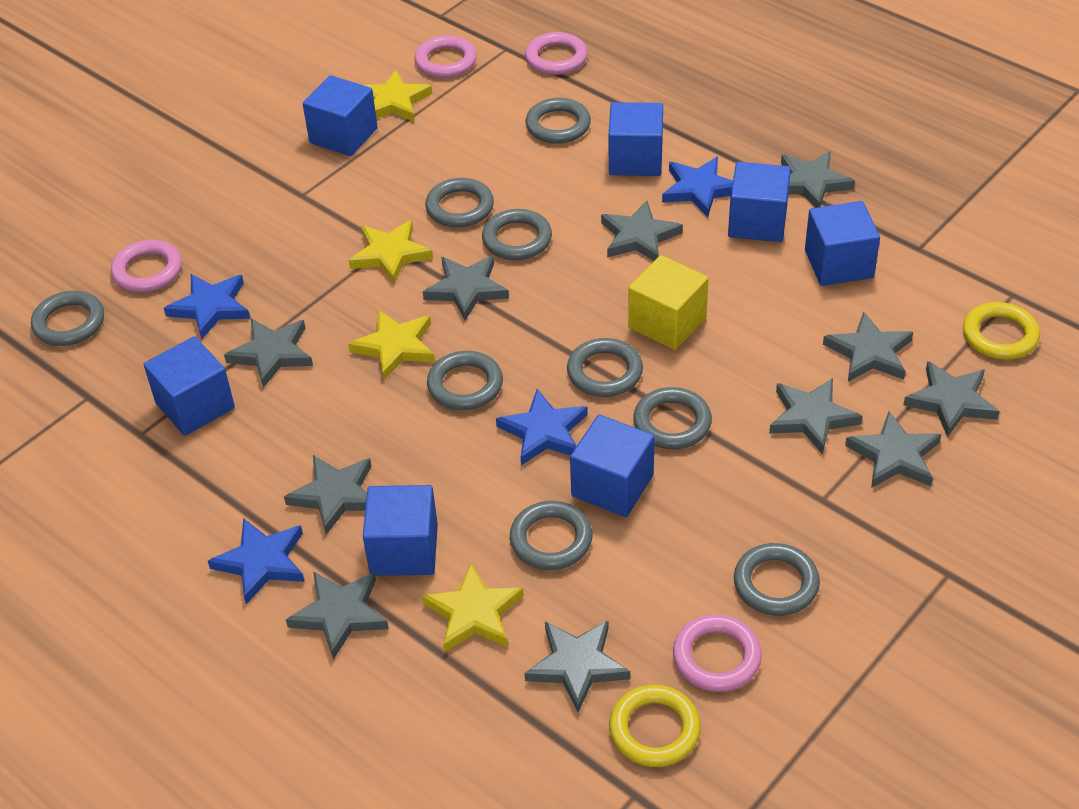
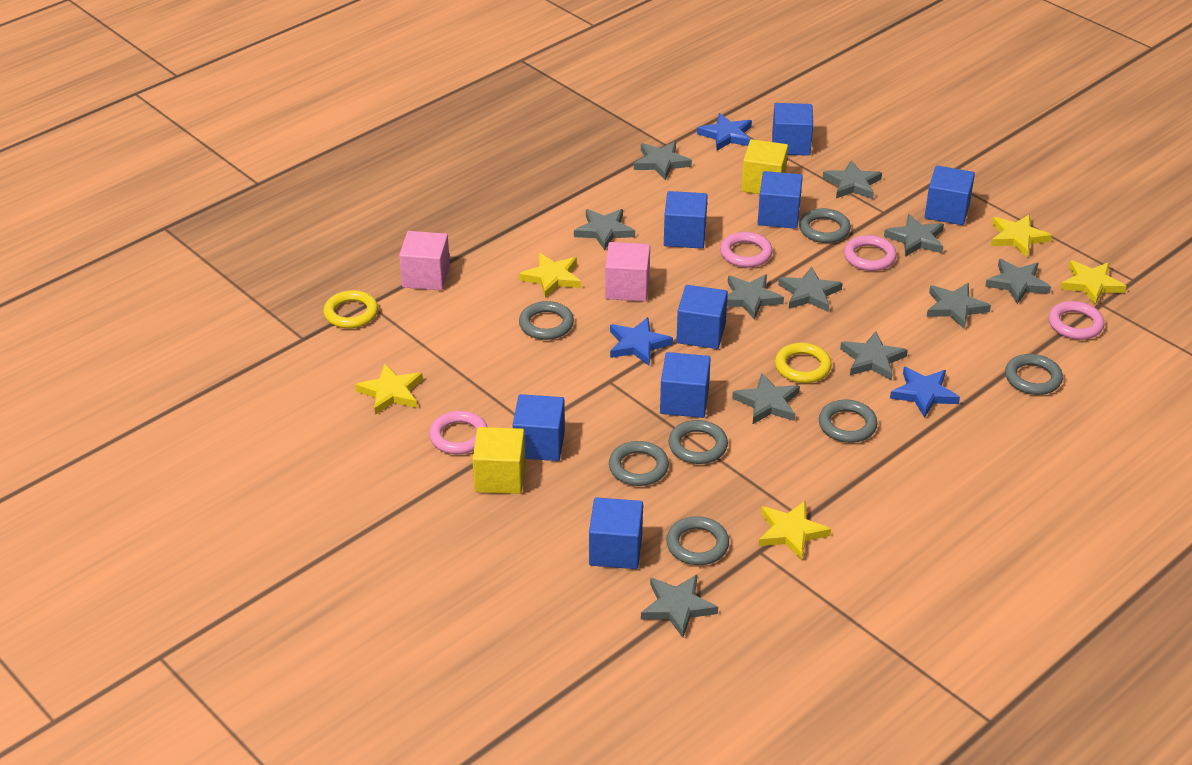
blue cube: 7 -> 8
blue star: 4 -> 3
grey ring: 9 -> 7
pink cube: 0 -> 2
yellow cube: 1 -> 2
yellow star: 4 -> 5

